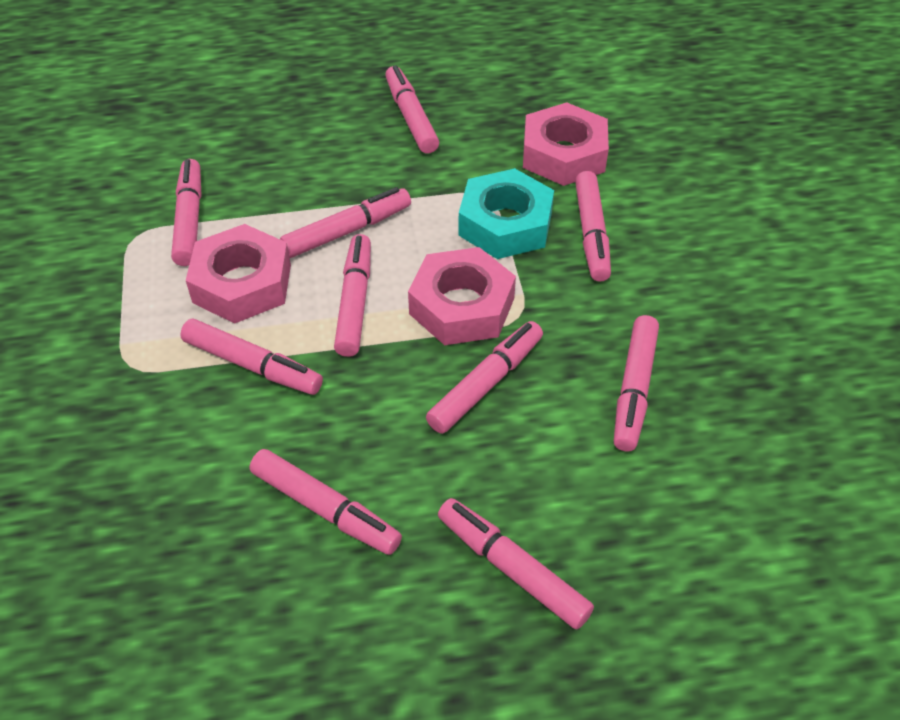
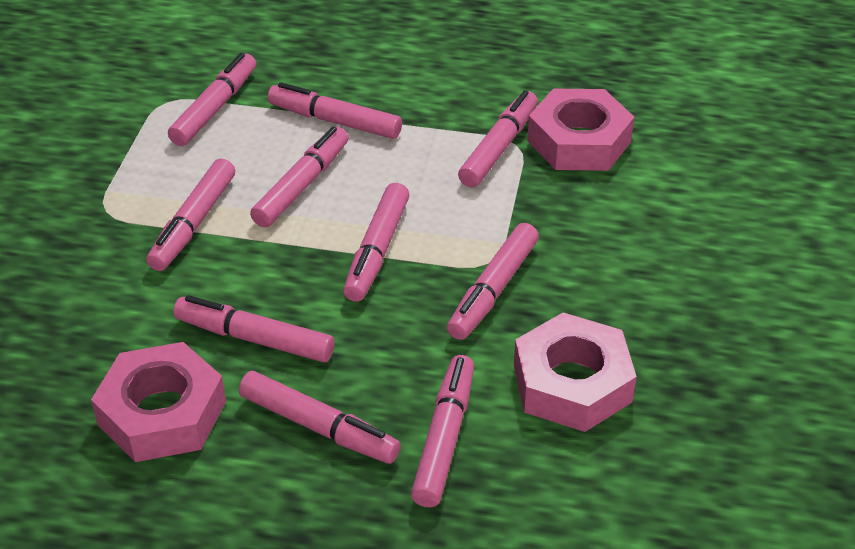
turquoise nut: 1 -> 0

